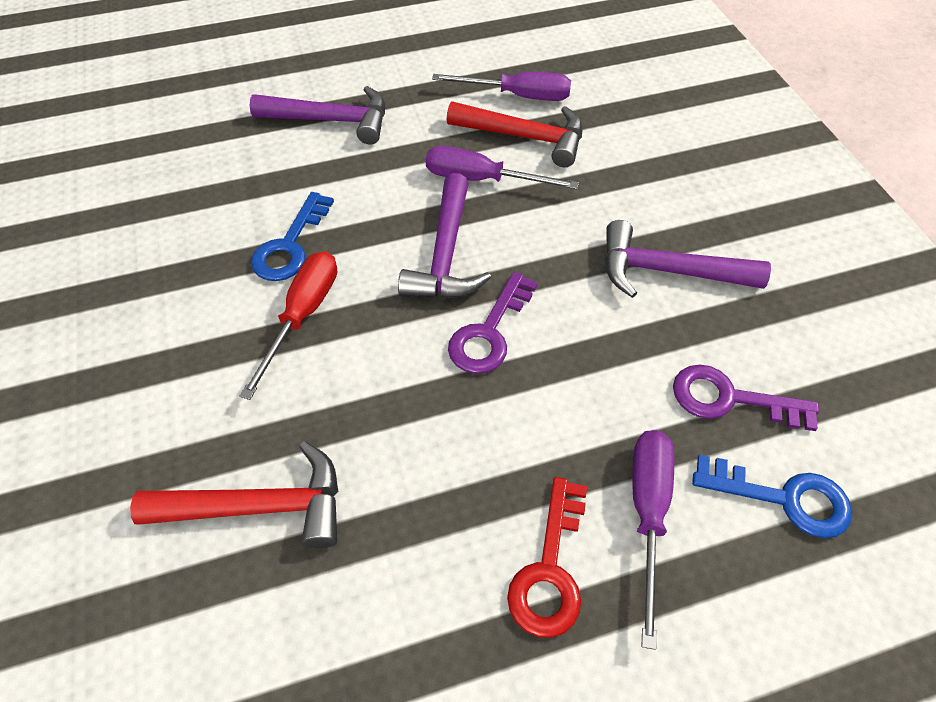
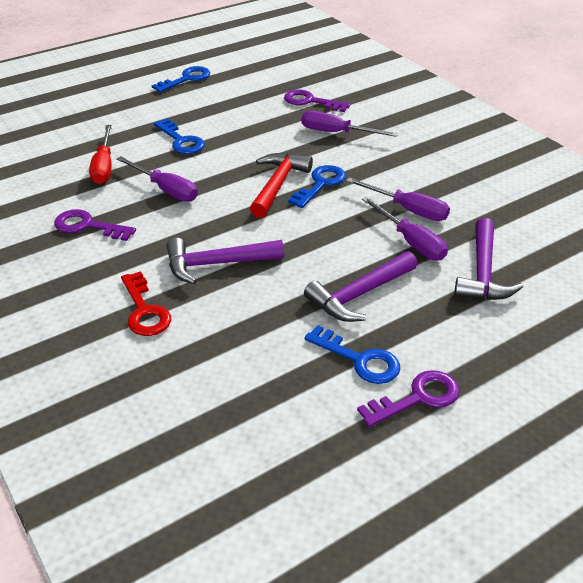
blue key: 2 -> 4
purple key: 2 -> 3
purple screwdriver: 3 -> 4
red hammer: 2 -> 1

